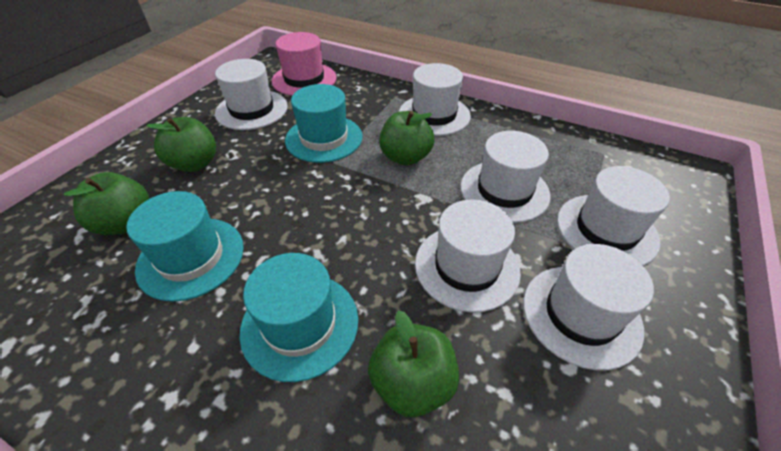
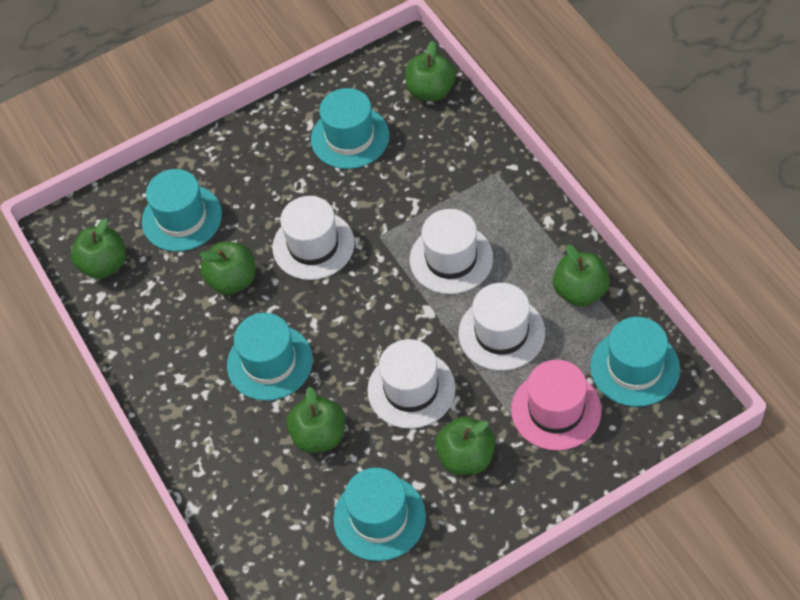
green apple: 4 -> 6
turquoise hat: 3 -> 5
white hat: 6 -> 4

